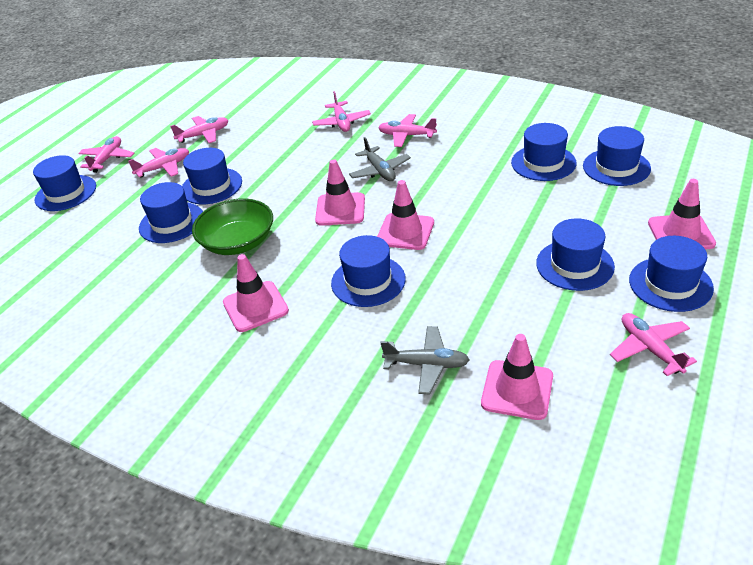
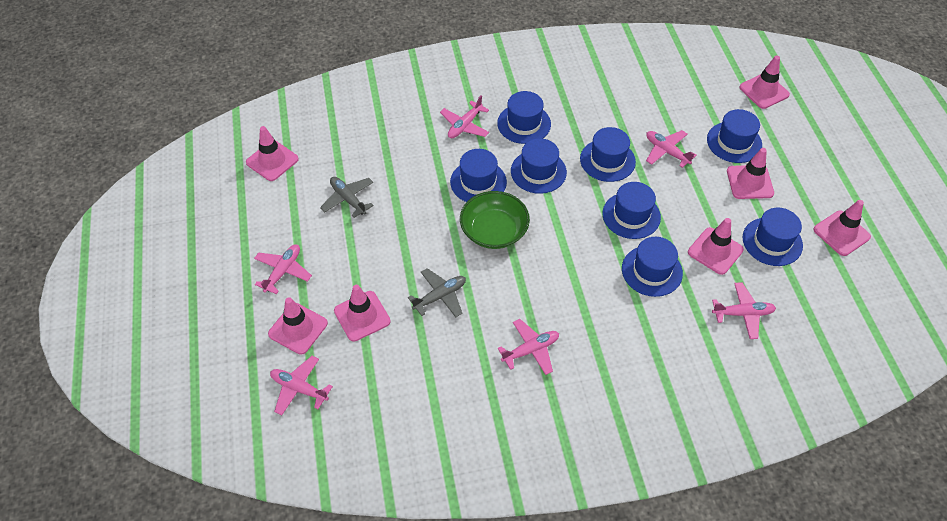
pink traffic cone: 5 -> 7

